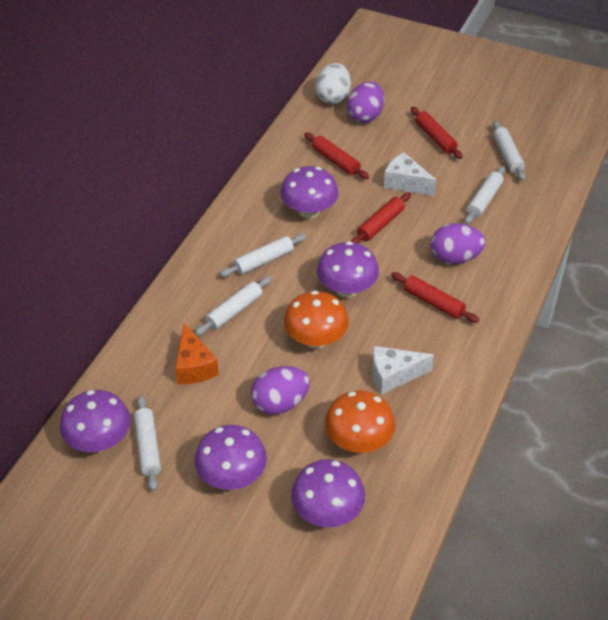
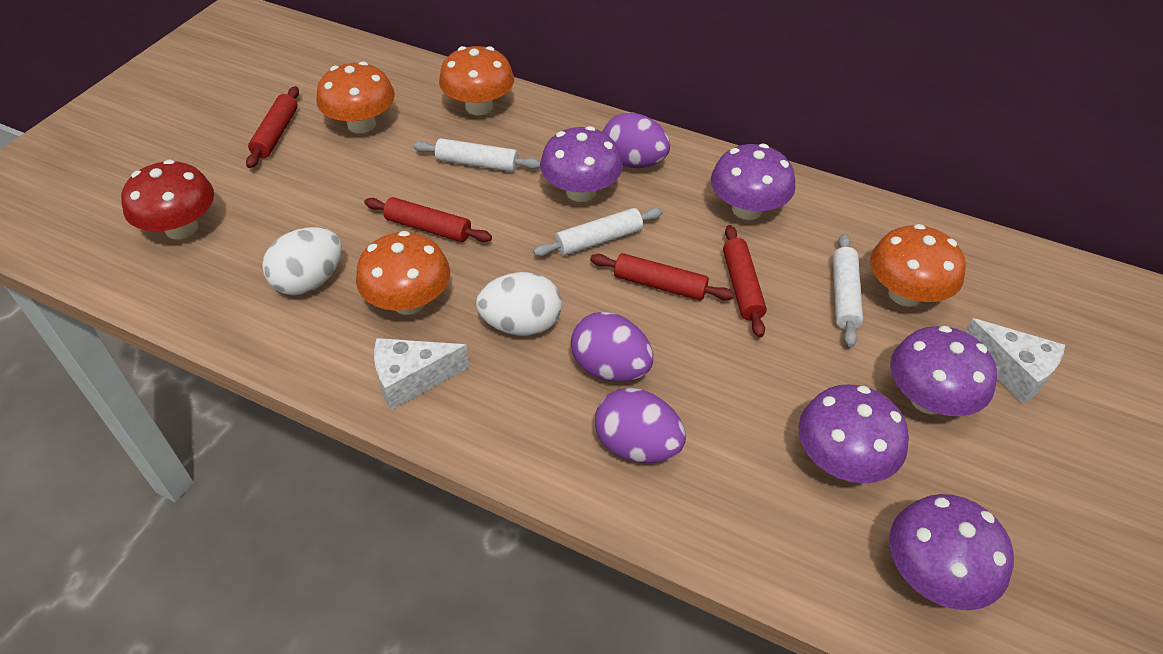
orange cheese: 1 -> 0
orange mushroom: 2 -> 4
red mushroom: 0 -> 1
white egg: 1 -> 2
white rolling pin: 5 -> 3

